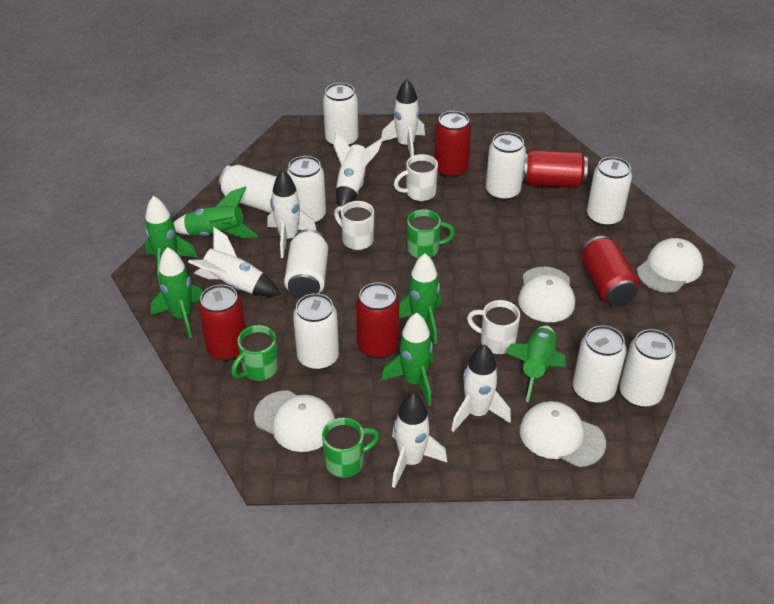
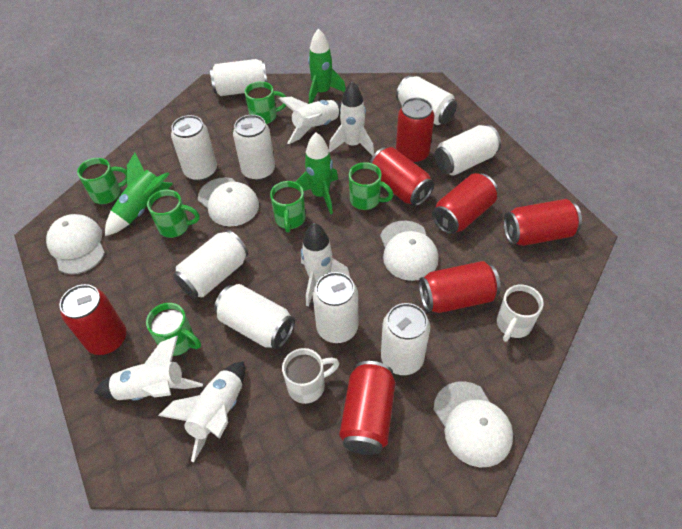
green mug: 3 -> 6
green rocket: 6 -> 3
red can: 5 -> 7
white mug: 3 -> 2
white rocket: 6 -> 5

